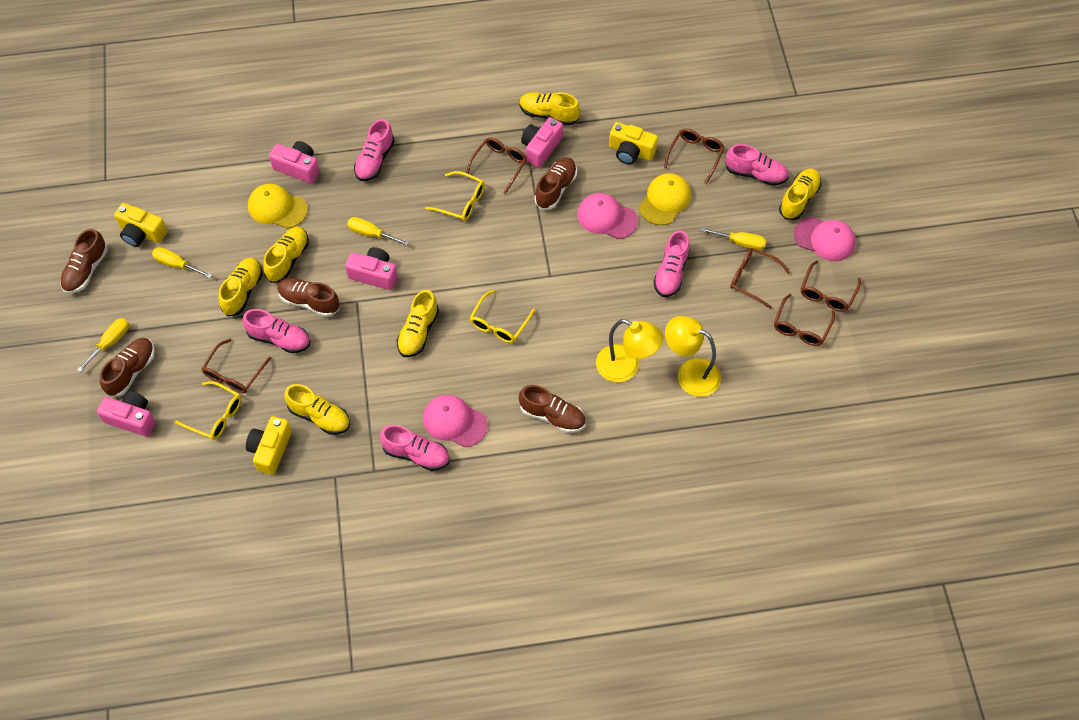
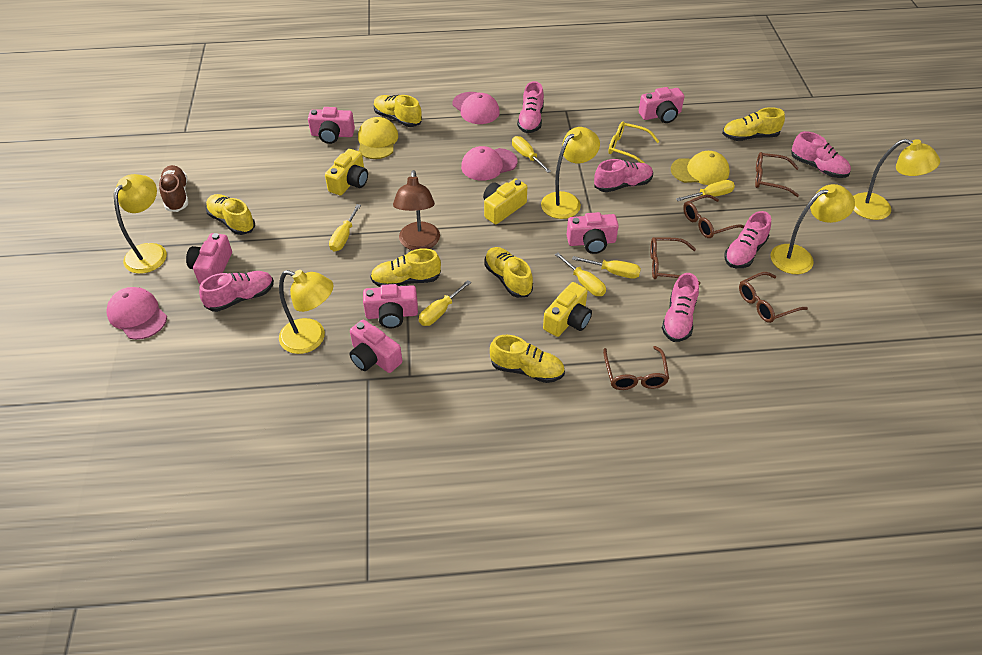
brown glasses: 6 -> 5
brown lamp: 0 -> 1
brown shoe: 5 -> 1
pink camera: 4 -> 6
pink shoe: 5 -> 6
yellow glasses: 3 -> 1
yellow lamp: 2 -> 5
yellow screwdriver: 4 -> 6

